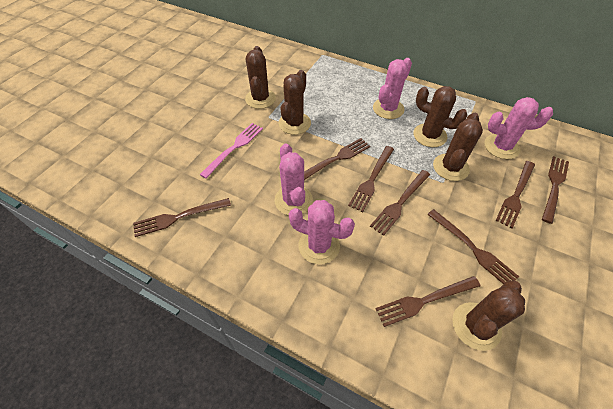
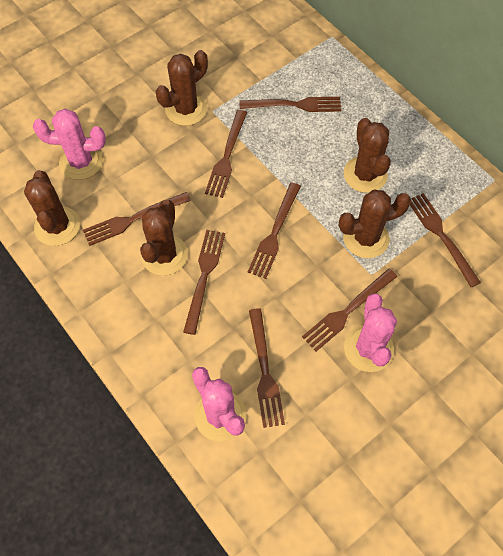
pink cactus: 4 -> 3
pink fork: 1 -> 0

